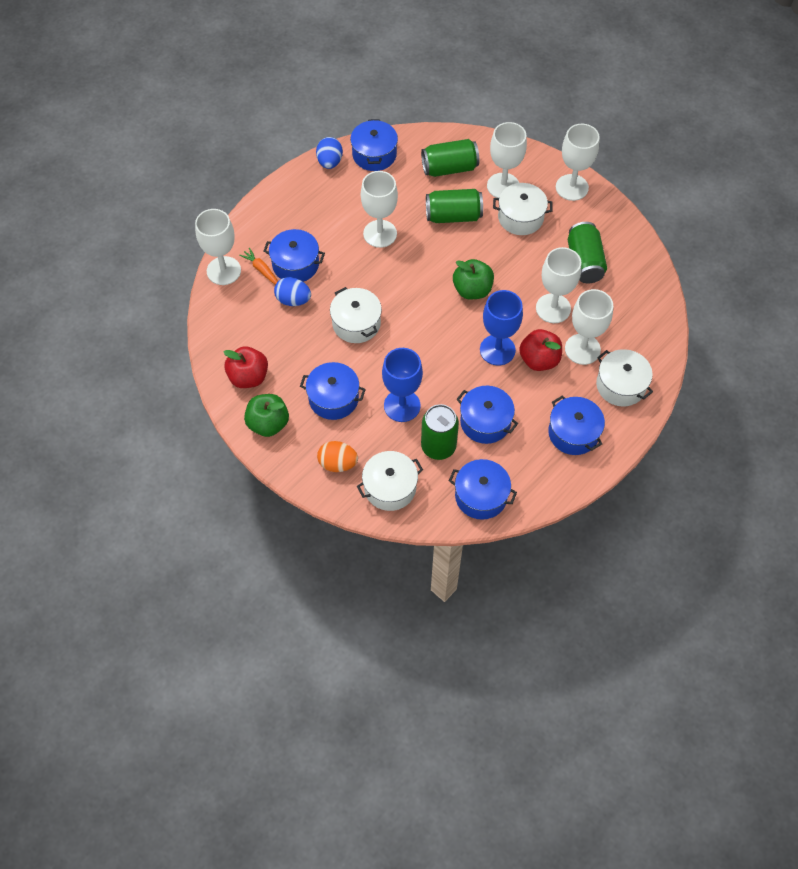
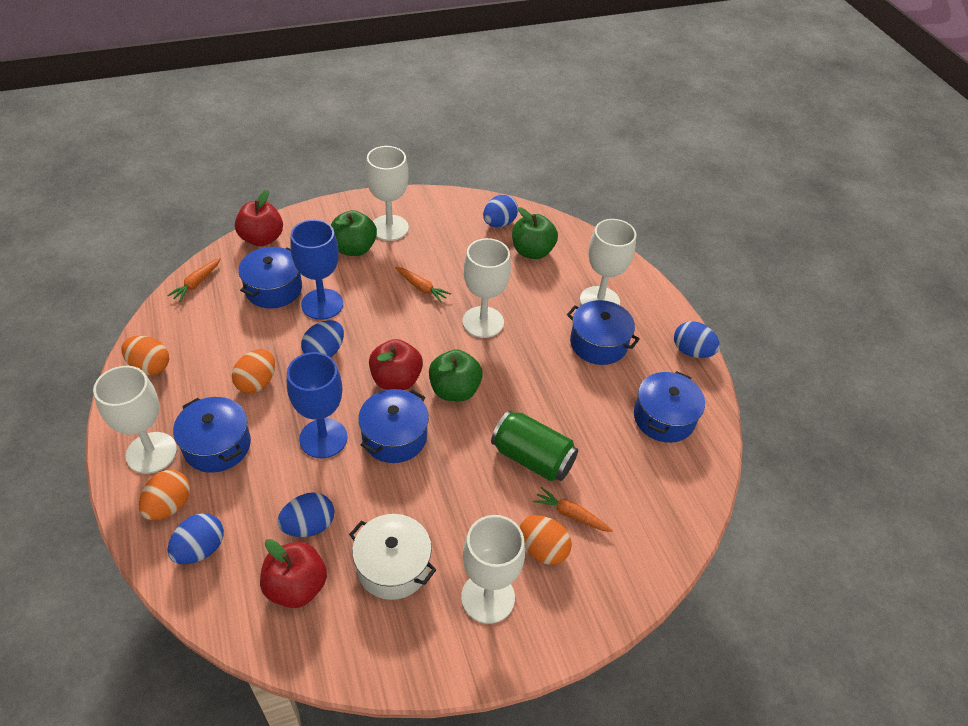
blue egg: 2 -> 5
blue pot: 6 -> 5
green apple: 2 -> 3
green can: 4 -> 1
orange carrot: 1 -> 3
orange egg: 1 -> 4
red apple: 2 -> 3
white goblet: 6 -> 5
white pot: 4 -> 1

